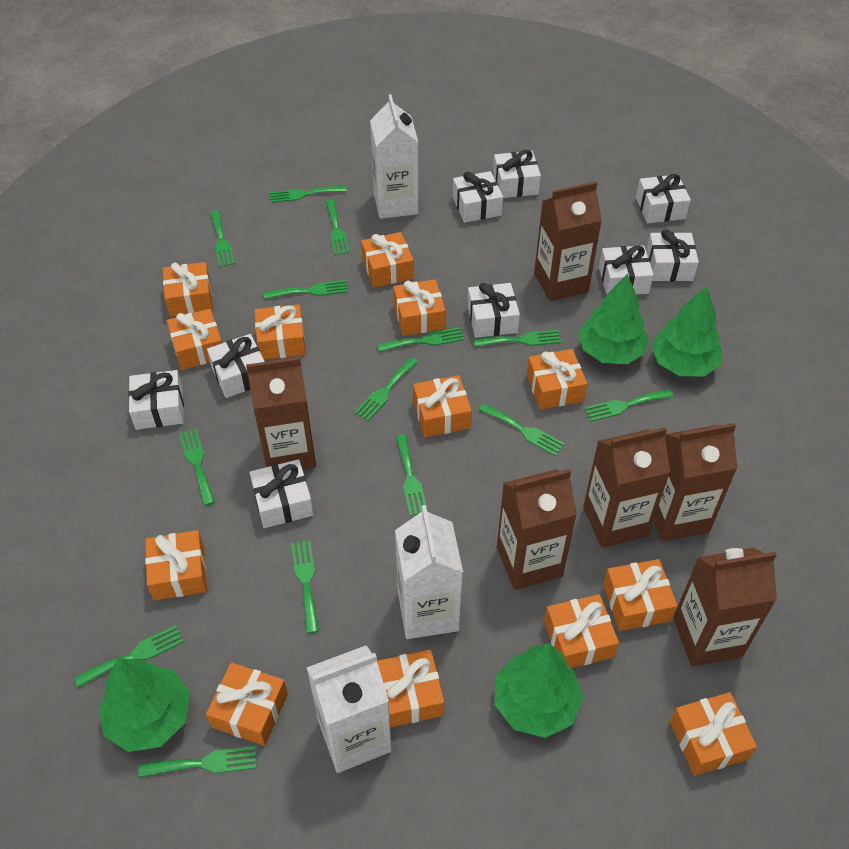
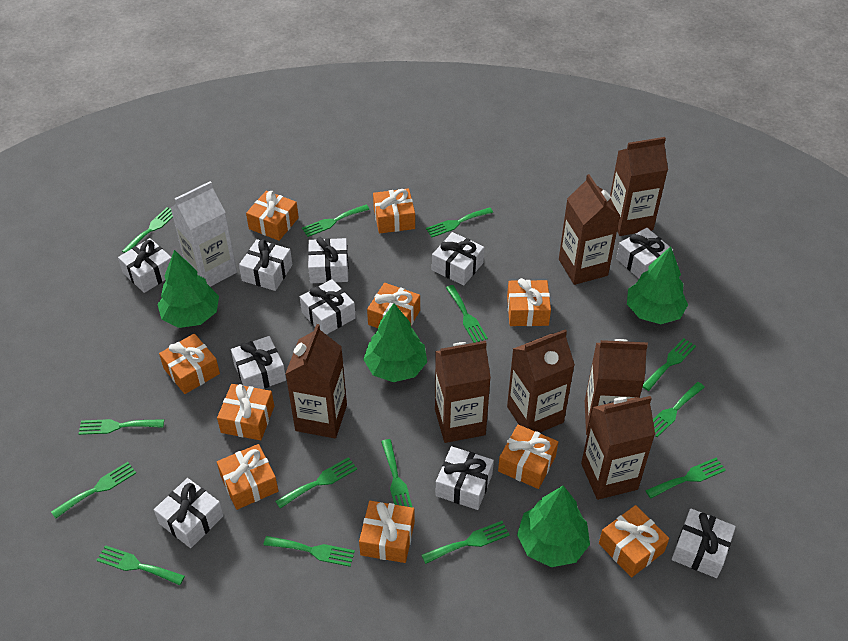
brown carton: 6 -> 7
orange gift: 13 -> 10
white carton: 3 -> 1
white gift: 9 -> 10

